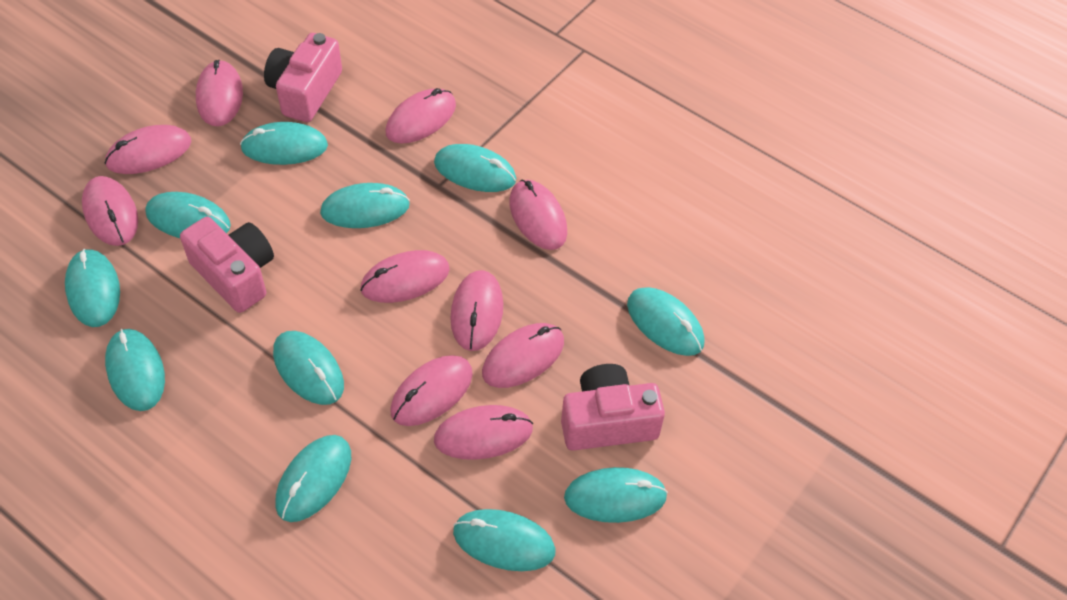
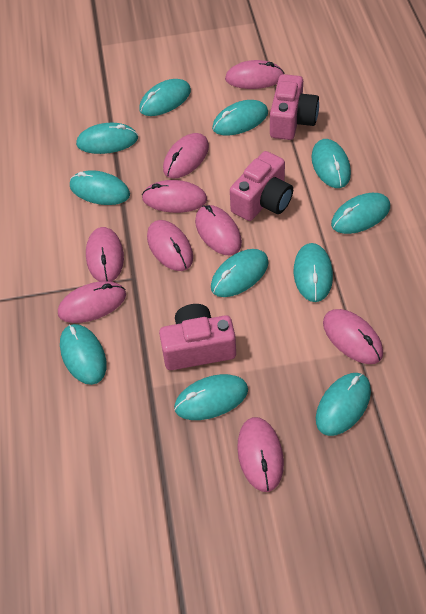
pink mouse: 10 -> 9

